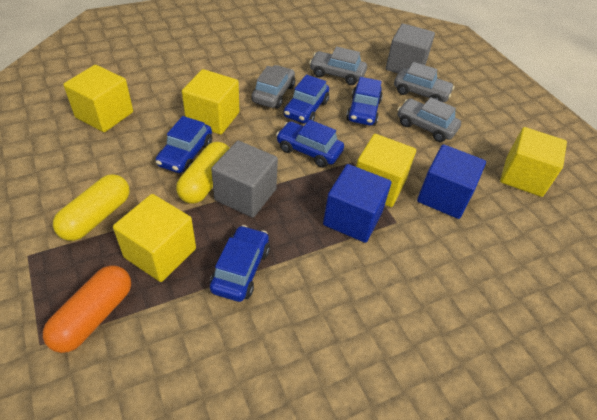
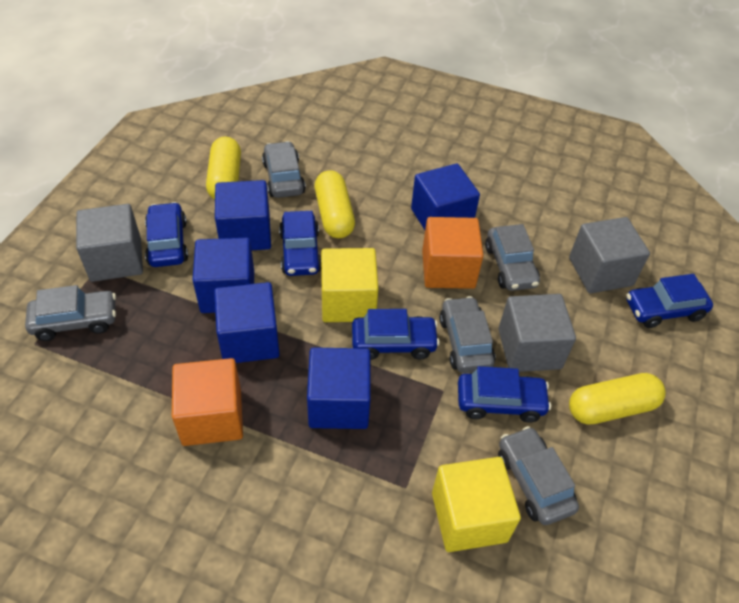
blue cube: 2 -> 5
grey car: 4 -> 5
grey cube: 2 -> 3
orange capsule: 1 -> 0
orange cube: 0 -> 2
yellow capsule: 2 -> 3
yellow cube: 5 -> 2

